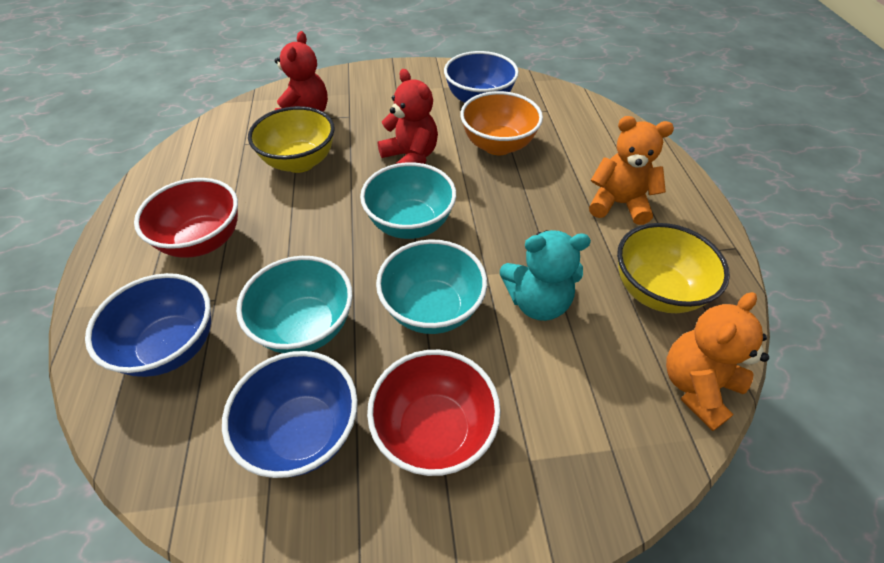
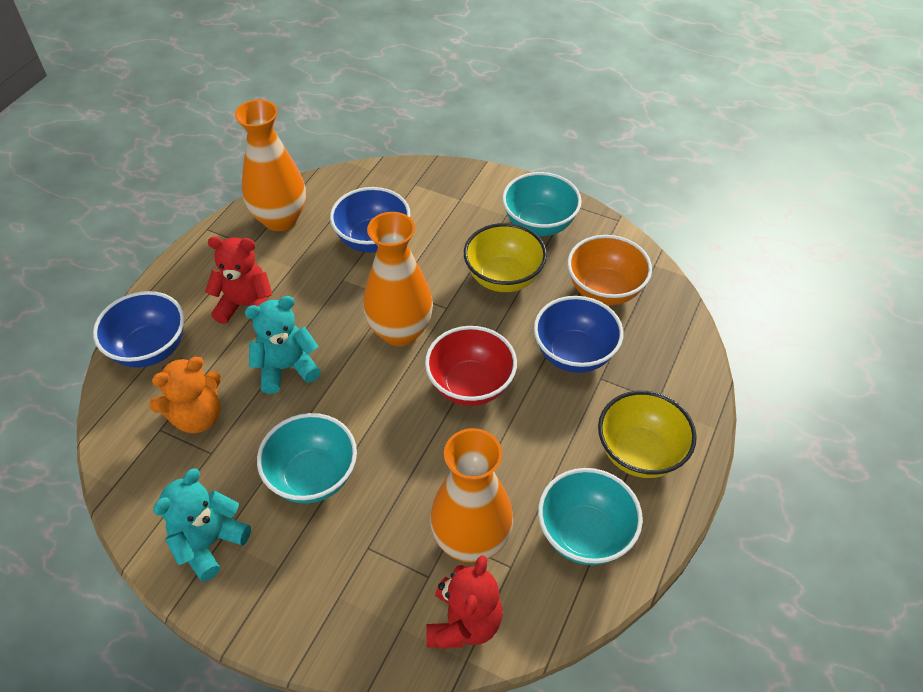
orange teddy bear: 2 -> 1
orange vase: 0 -> 3
red bowl: 2 -> 1
turquoise teddy bear: 1 -> 2

